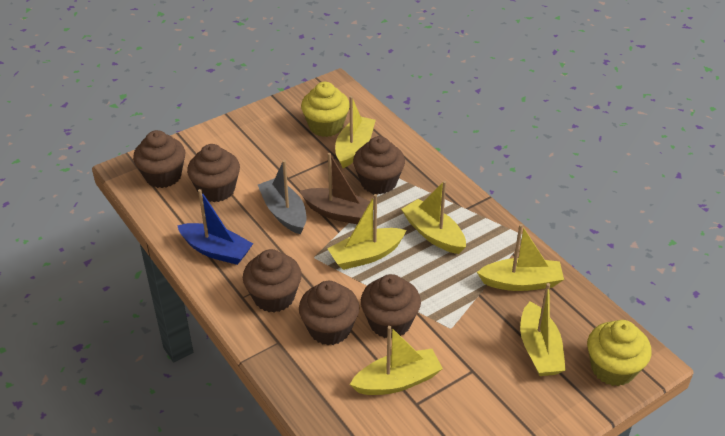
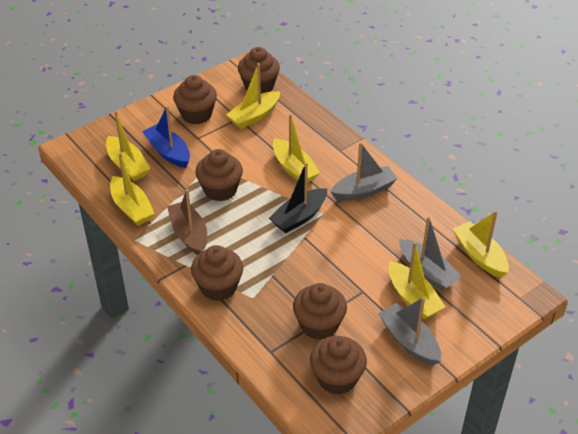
black boat: 0 -> 1
grey boat: 1 -> 3
yellow cupcake: 2 -> 0

